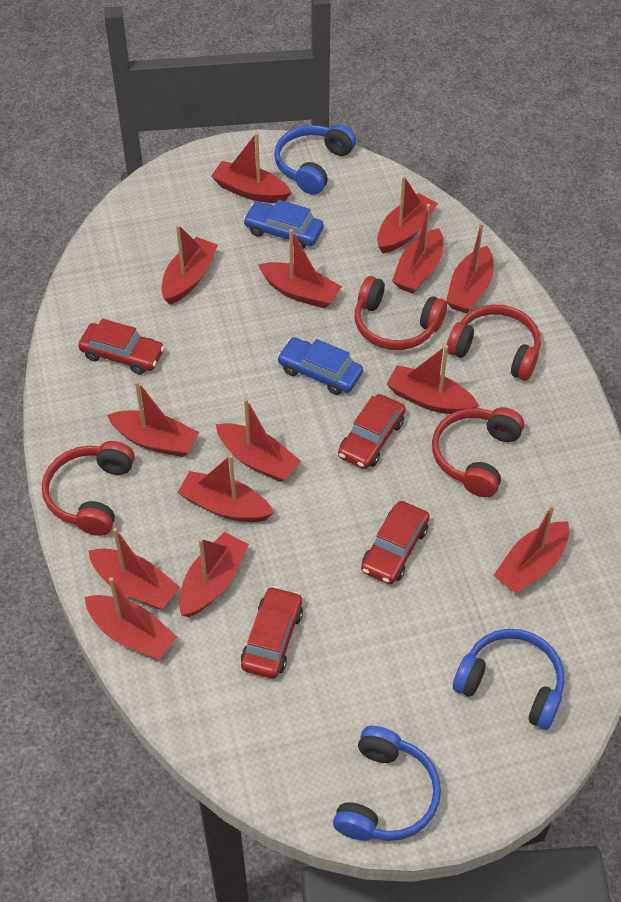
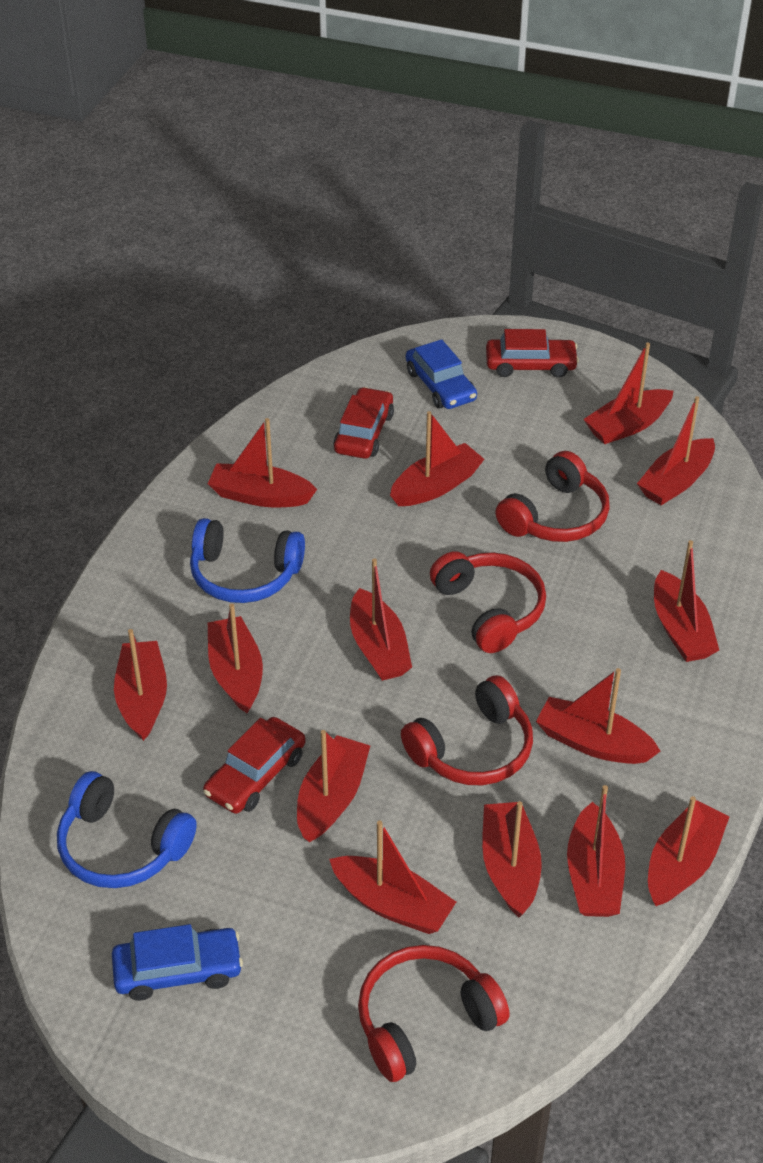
blue headphones: 3 -> 2
red car: 4 -> 3

